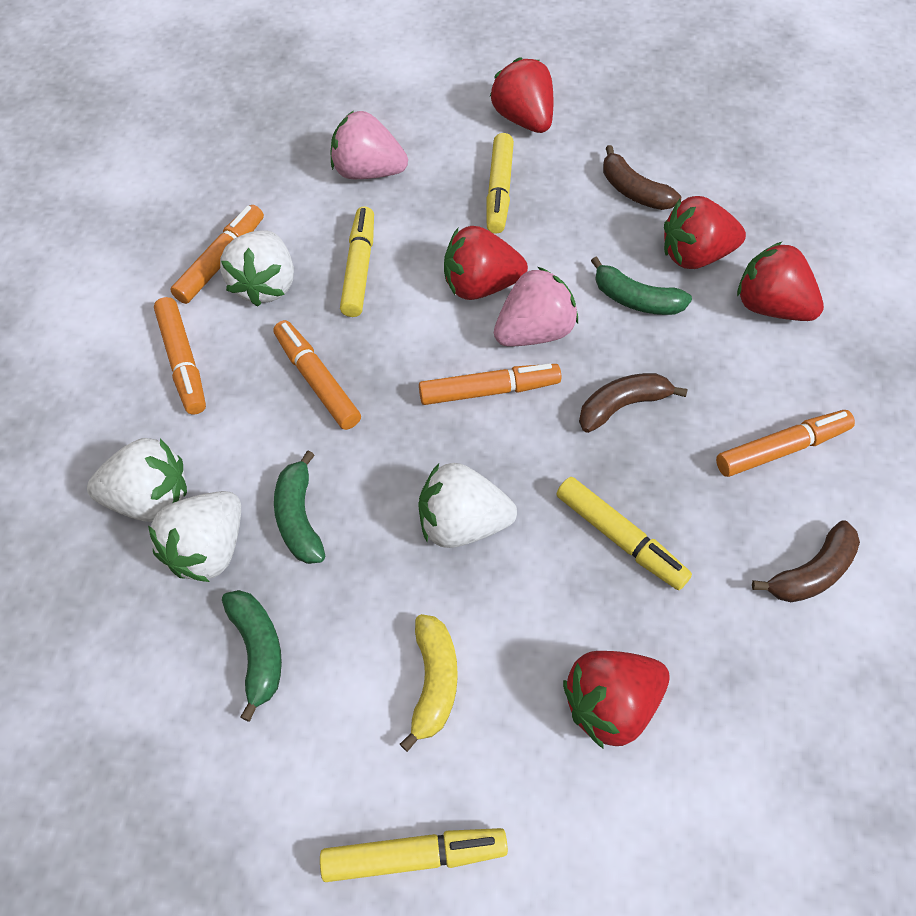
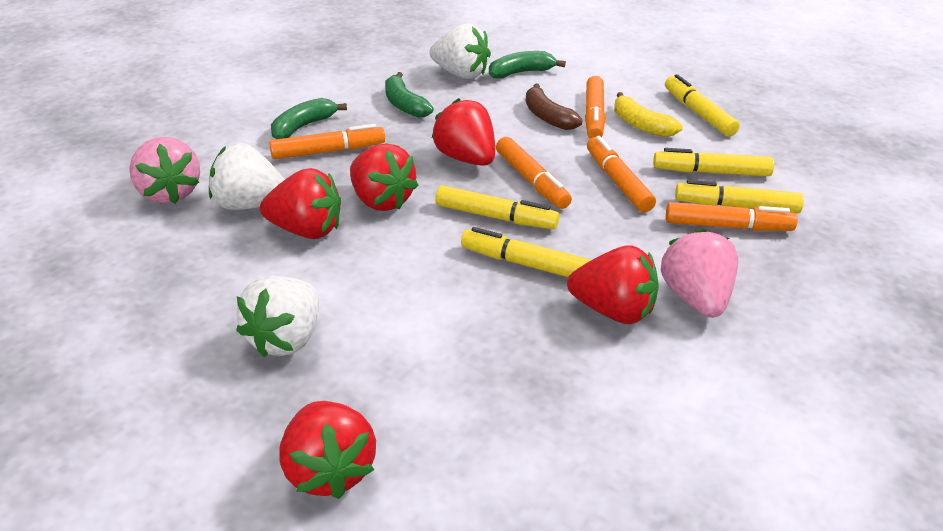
brown banana: 3 -> 1
white strawberry: 4 -> 3
yellow marker: 4 -> 5

